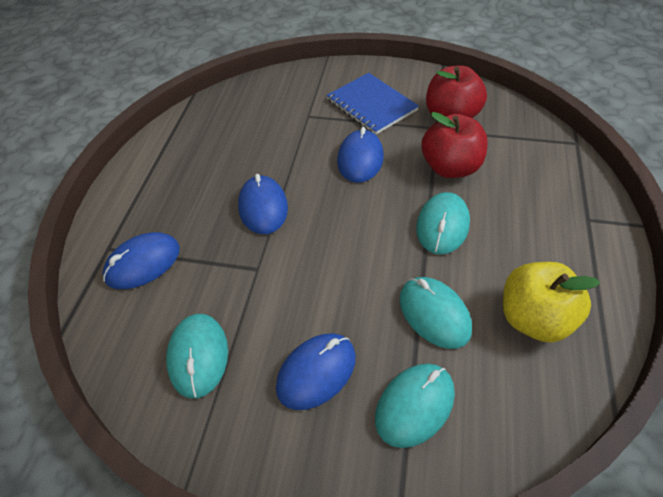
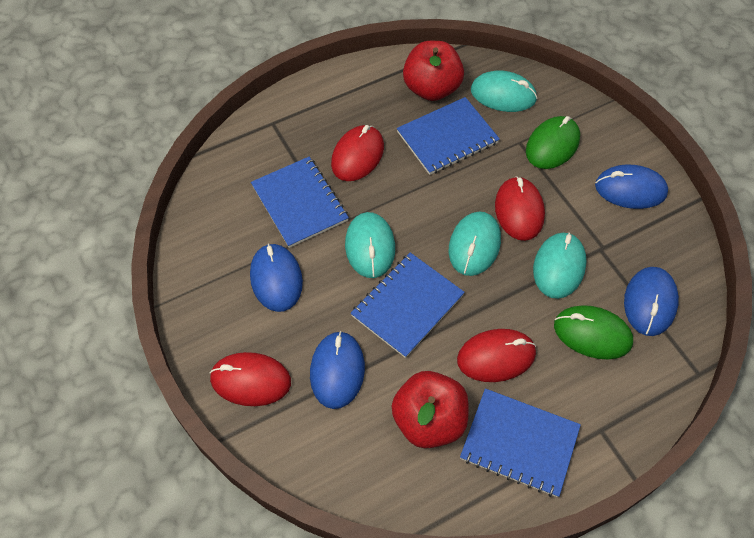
blue notebook: 1 -> 4
green mouse: 0 -> 2
red mouse: 0 -> 4
yellow apple: 1 -> 0

